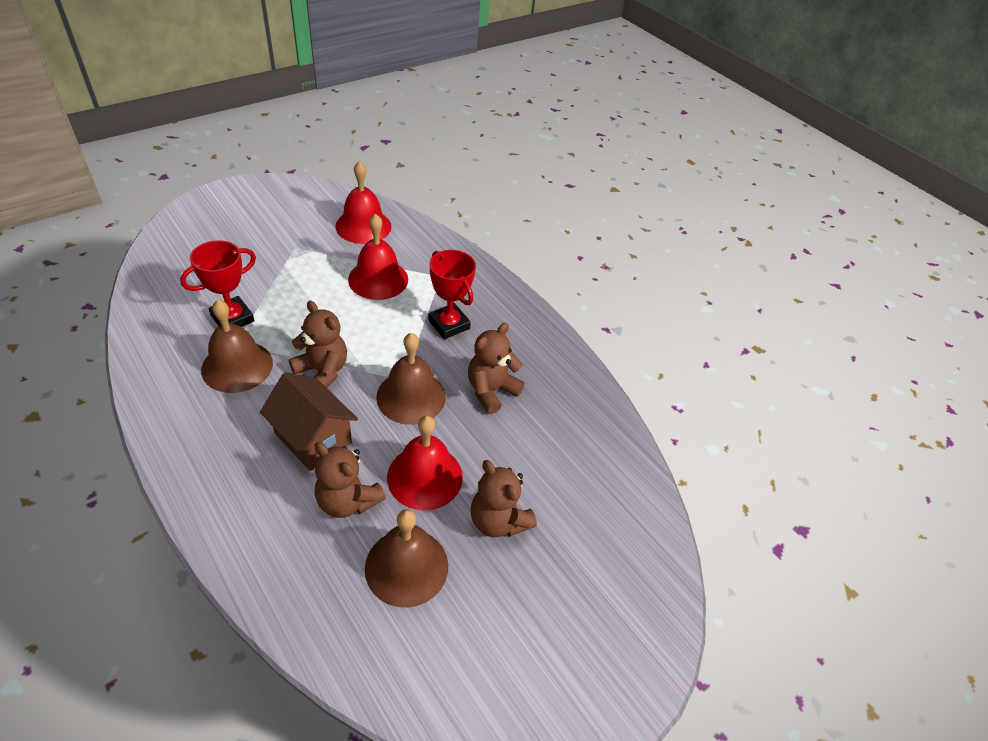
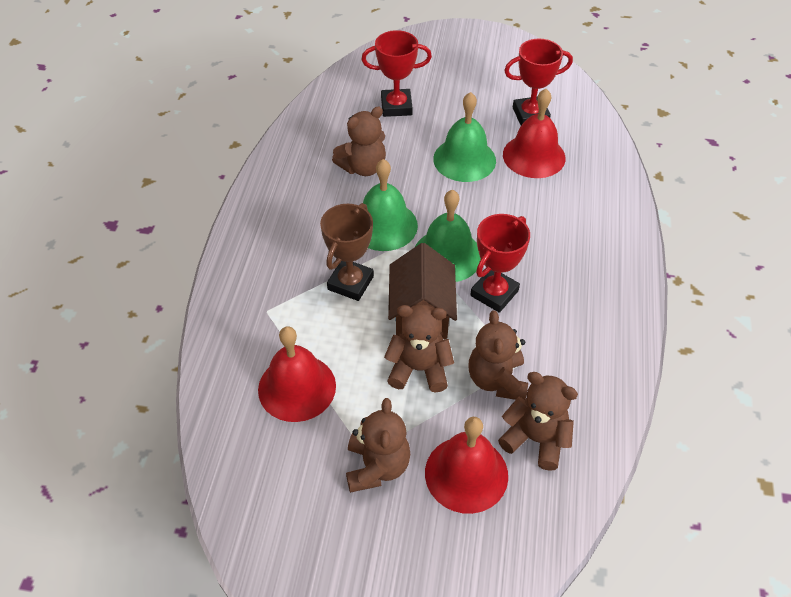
brown bell: 3 -> 0
brown teddy bear: 4 -> 5
brown trophy: 0 -> 1
green bell: 0 -> 3
red trophy: 2 -> 3

